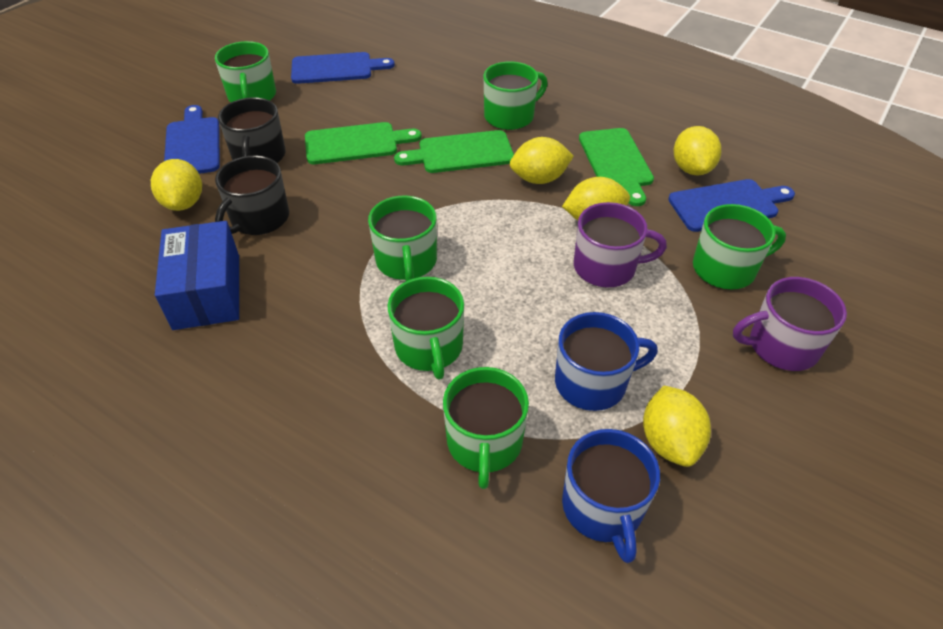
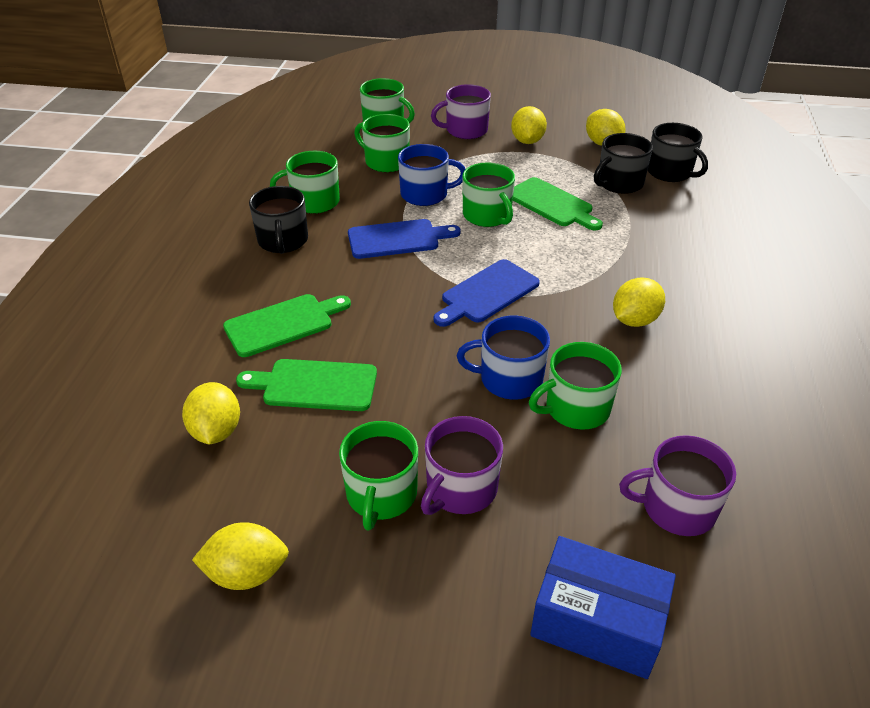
black mug: 2 -> 3
blue cutting board: 3 -> 2
purple mug: 2 -> 3

